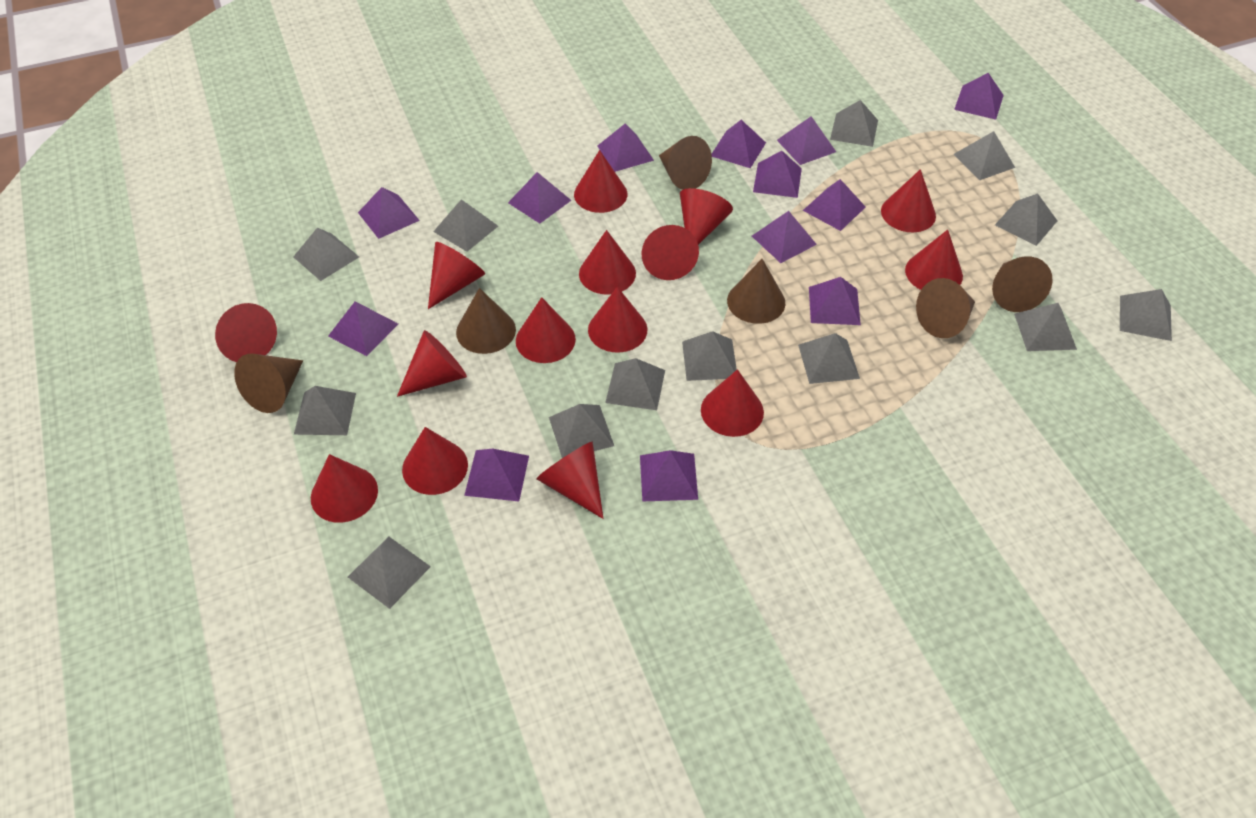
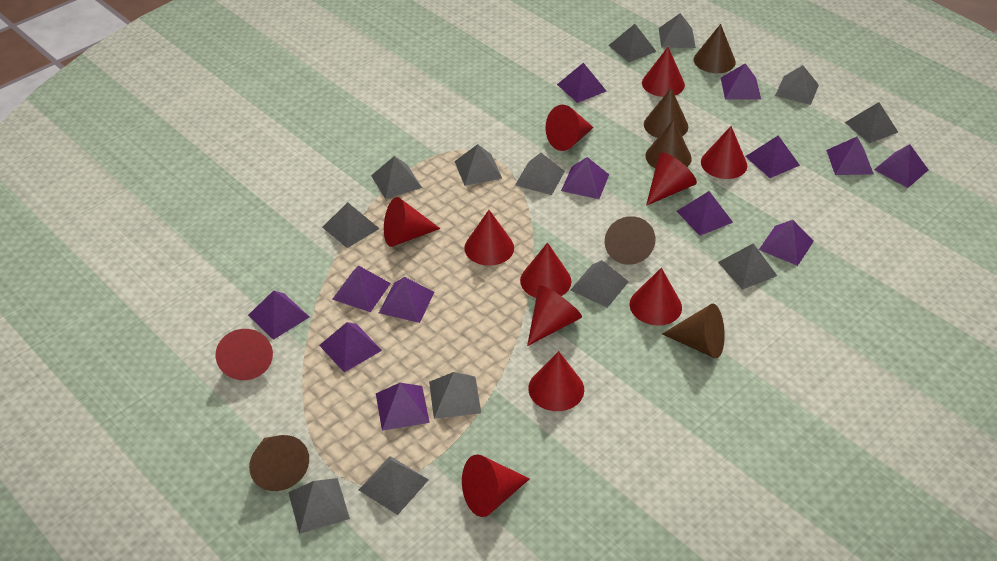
red cone: 15 -> 12

